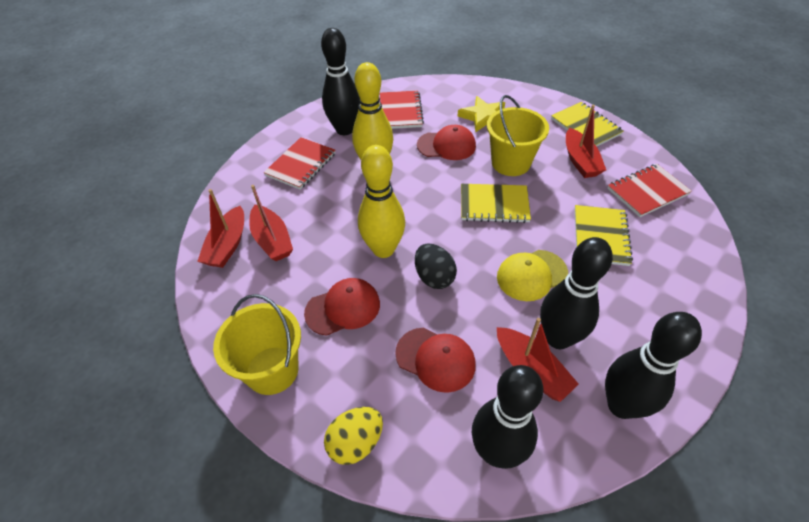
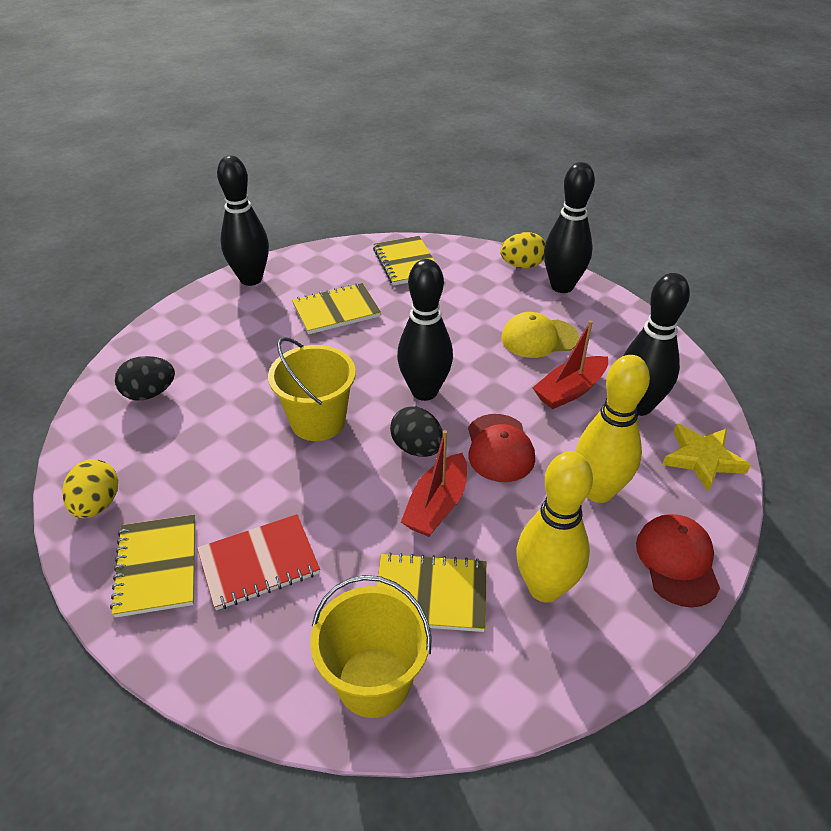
black egg: 1 -> 2
red boat: 4 -> 2
red cap: 3 -> 2
red notebook: 3 -> 1
yellow egg: 1 -> 2
yellow notebook: 3 -> 4

